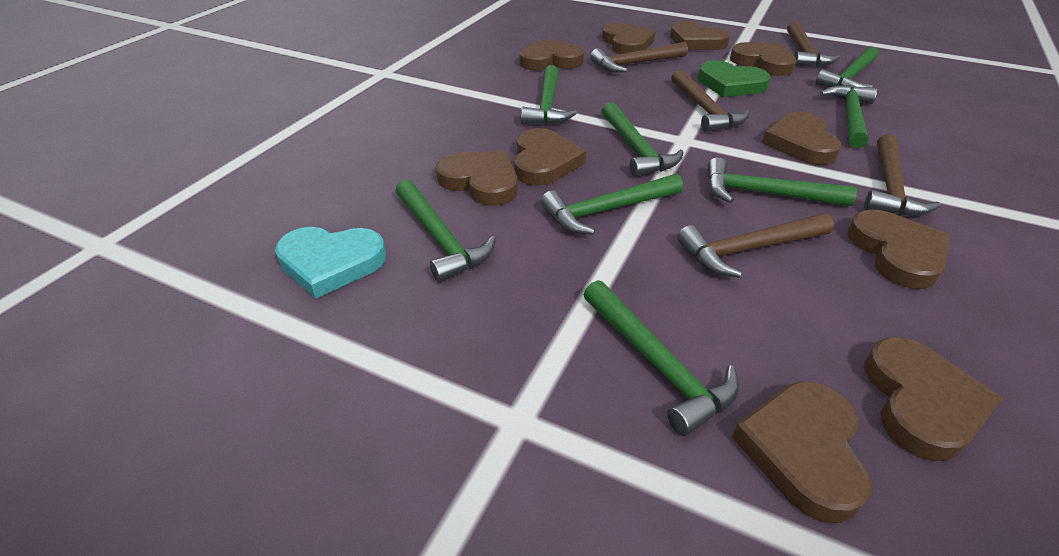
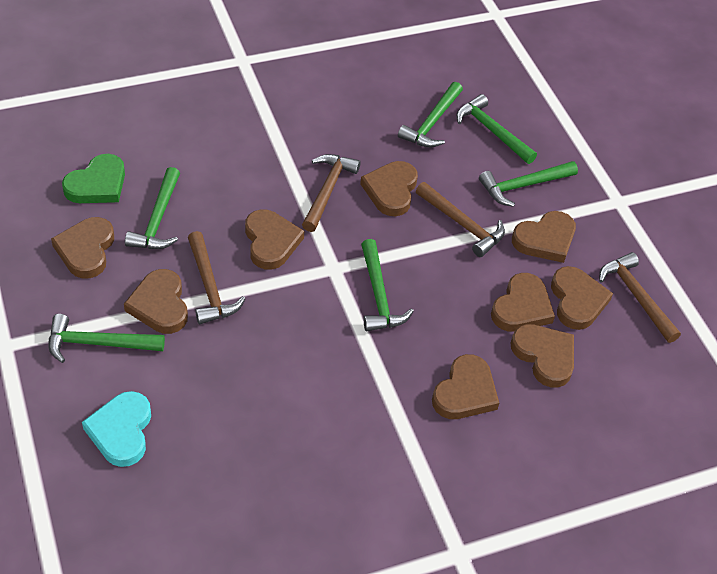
brown hammer: 5 -> 4
brown heart: 10 -> 9
green hammer: 8 -> 6

